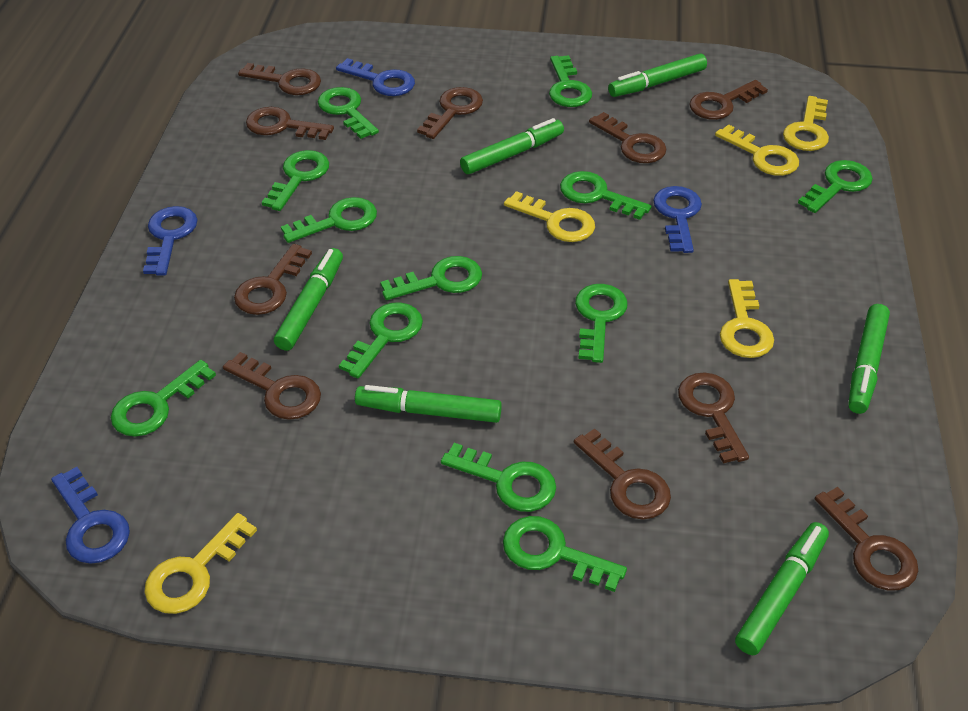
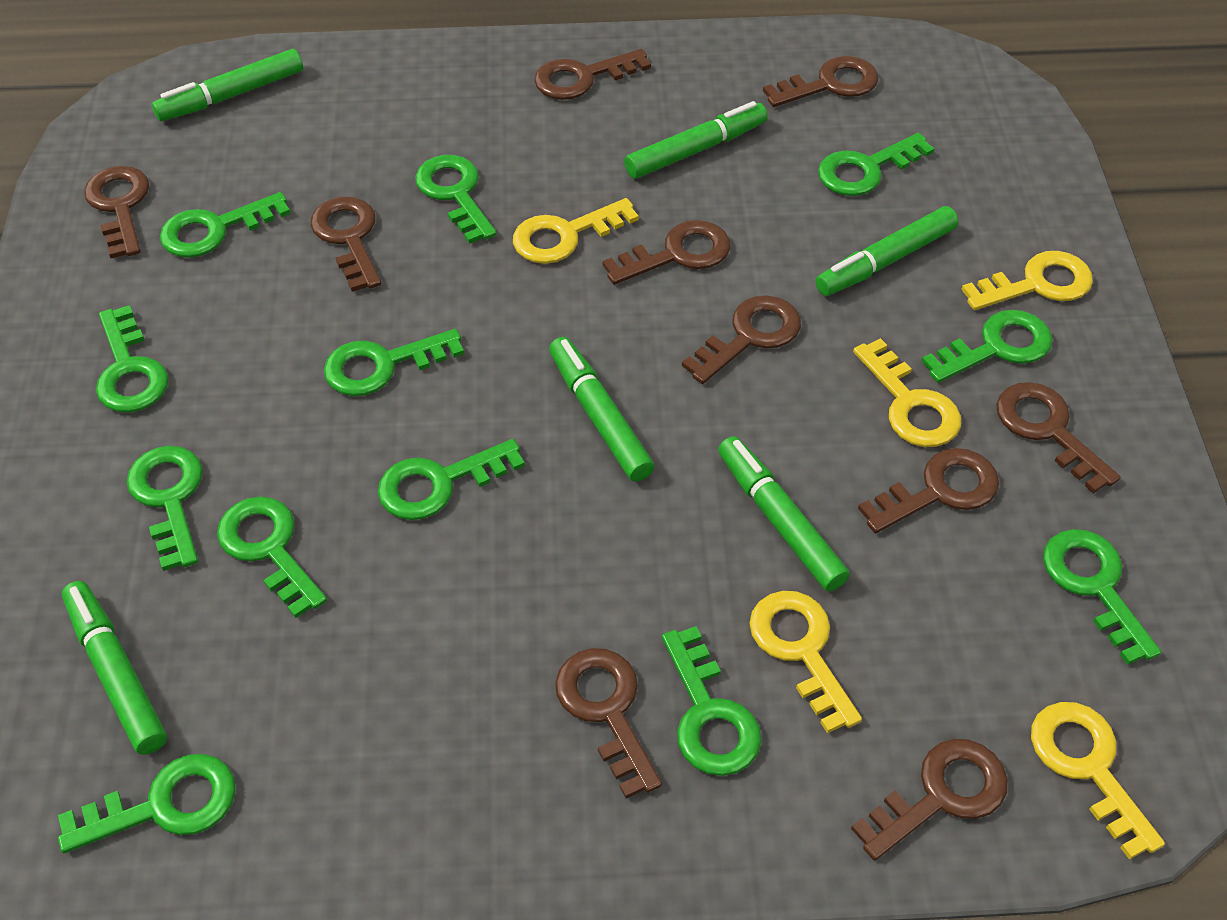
blue key: 4 -> 0

